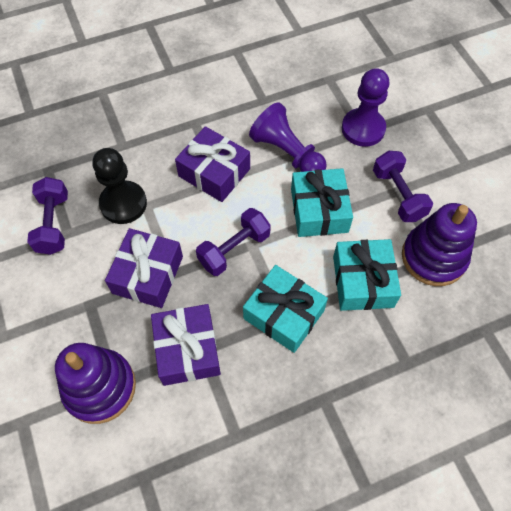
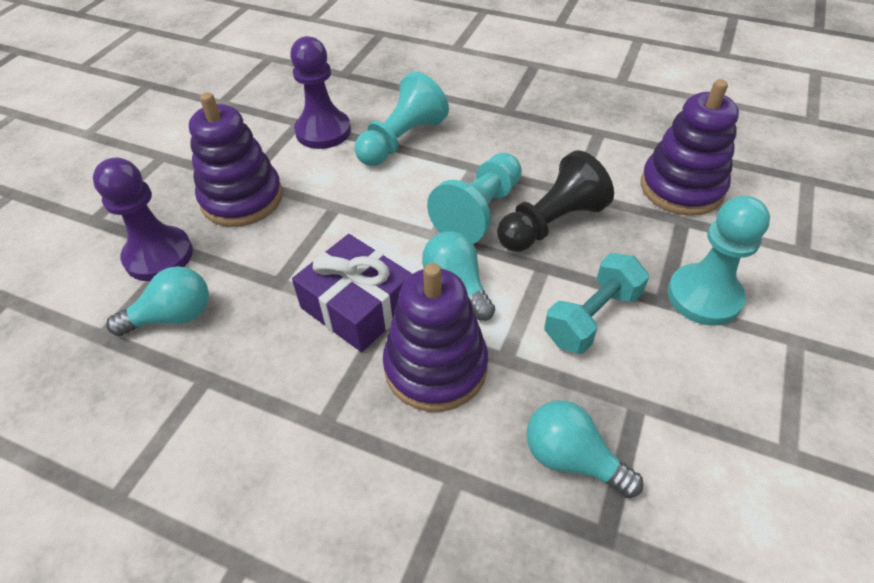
purple dumbbell: 3 -> 0
purple gift: 3 -> 1
purple stacking toy: 2 -> 3
turquoise dumbbell: 0 -> 1
turquoise gift: 3 -> 0
turquoise light bulb: 0 -> 3
turquoise pawn: 0 -> 3

